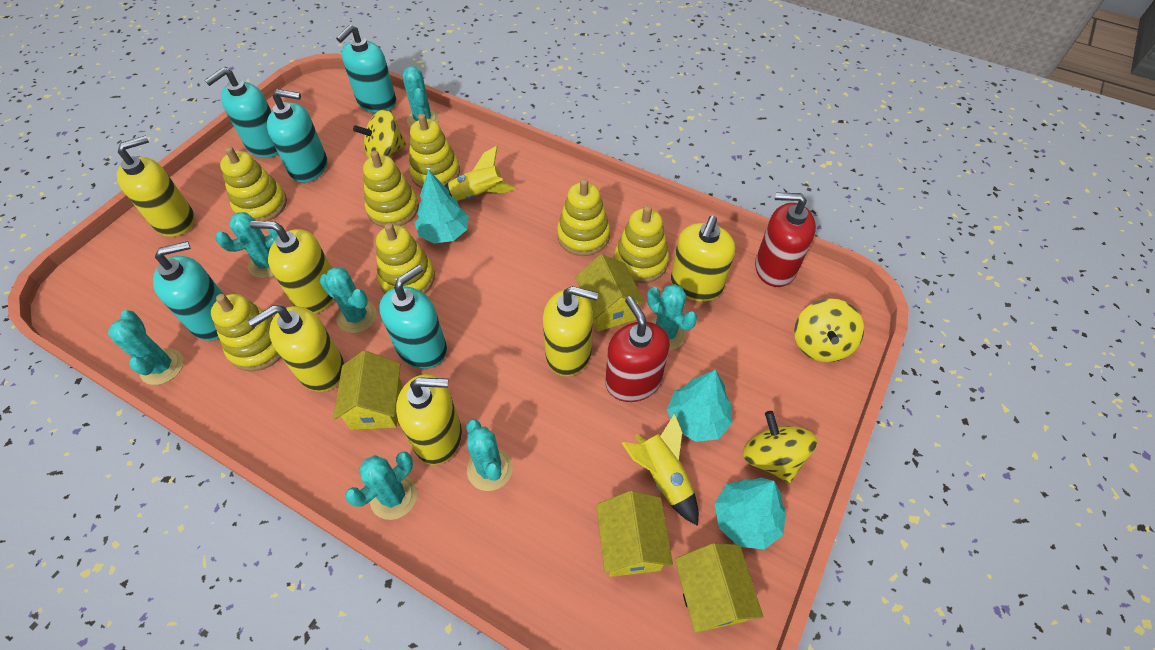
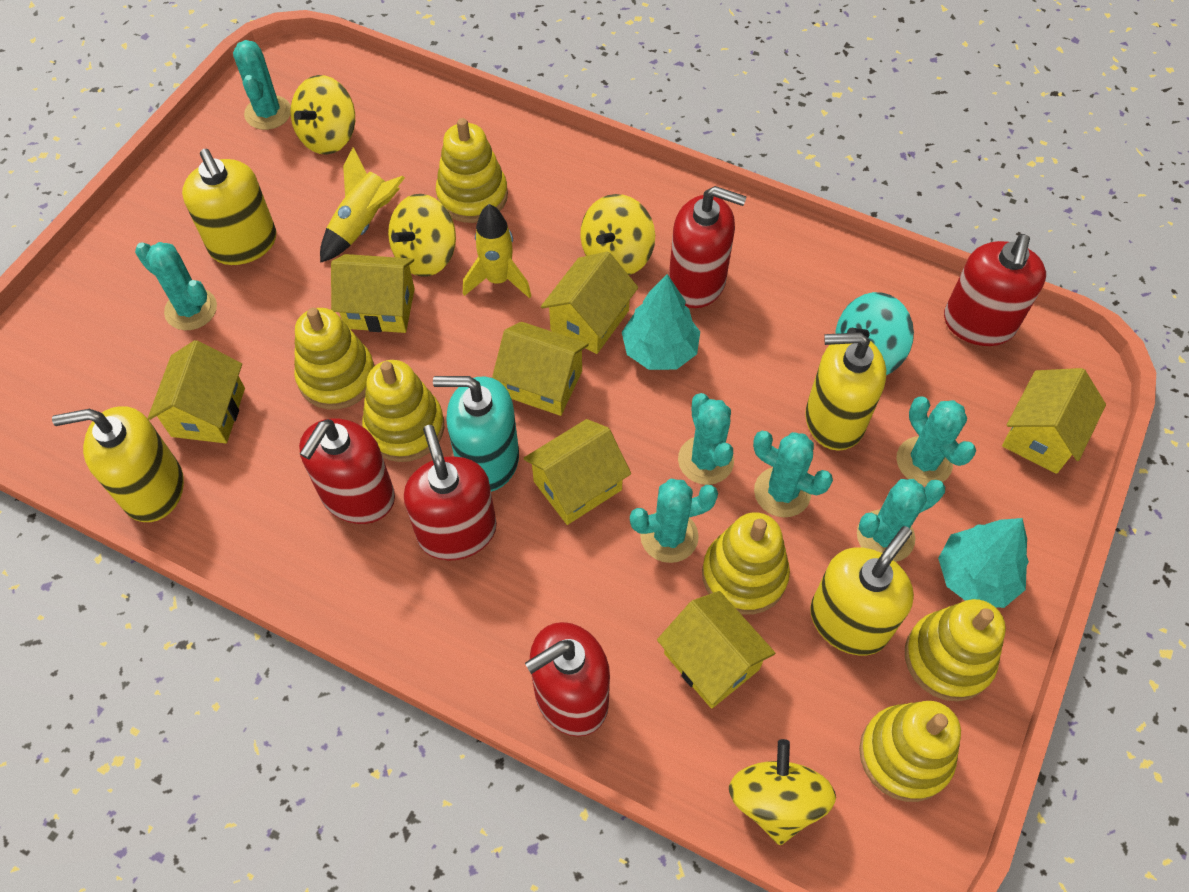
red soap dispenser: 2 -> 5
turquoise soap dispenser: 5 -> 1
turquoise spinning top: 0 -> 1
turquoise tree: 3 -> 2
yellow house: 4 -> 7
yellow soap dispenser: 6 -> 4
yellow spinning top: 3 -> 4
yellow stacking toy: 7 -> 6

